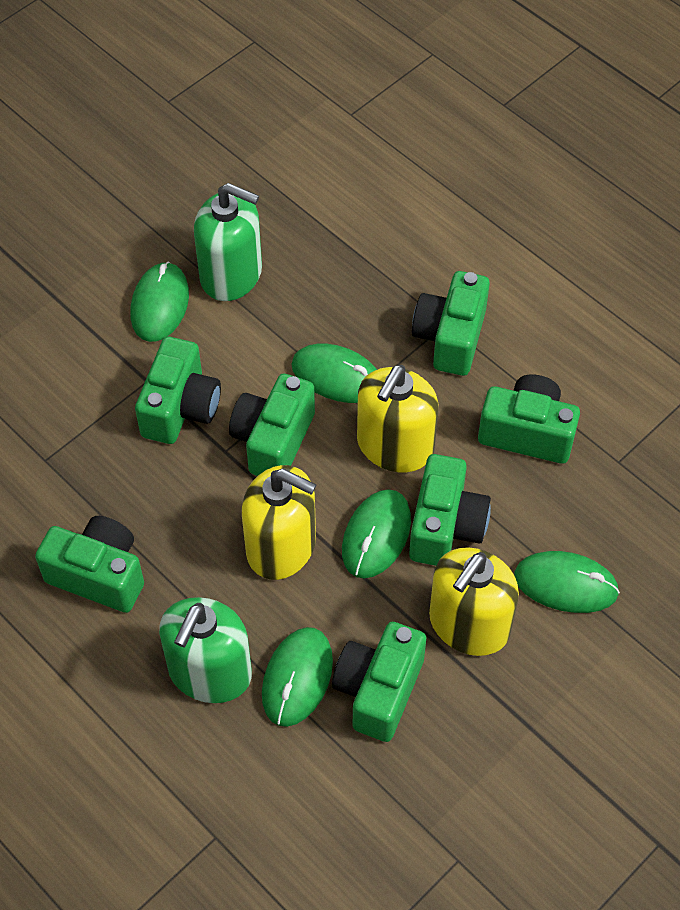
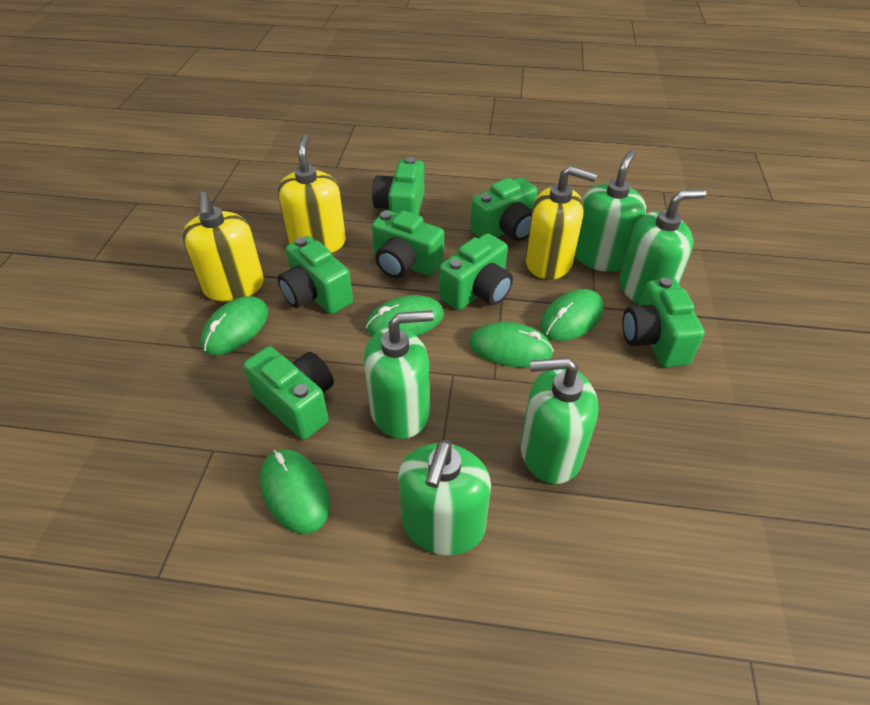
green soap dispenser: 2 -> 5

